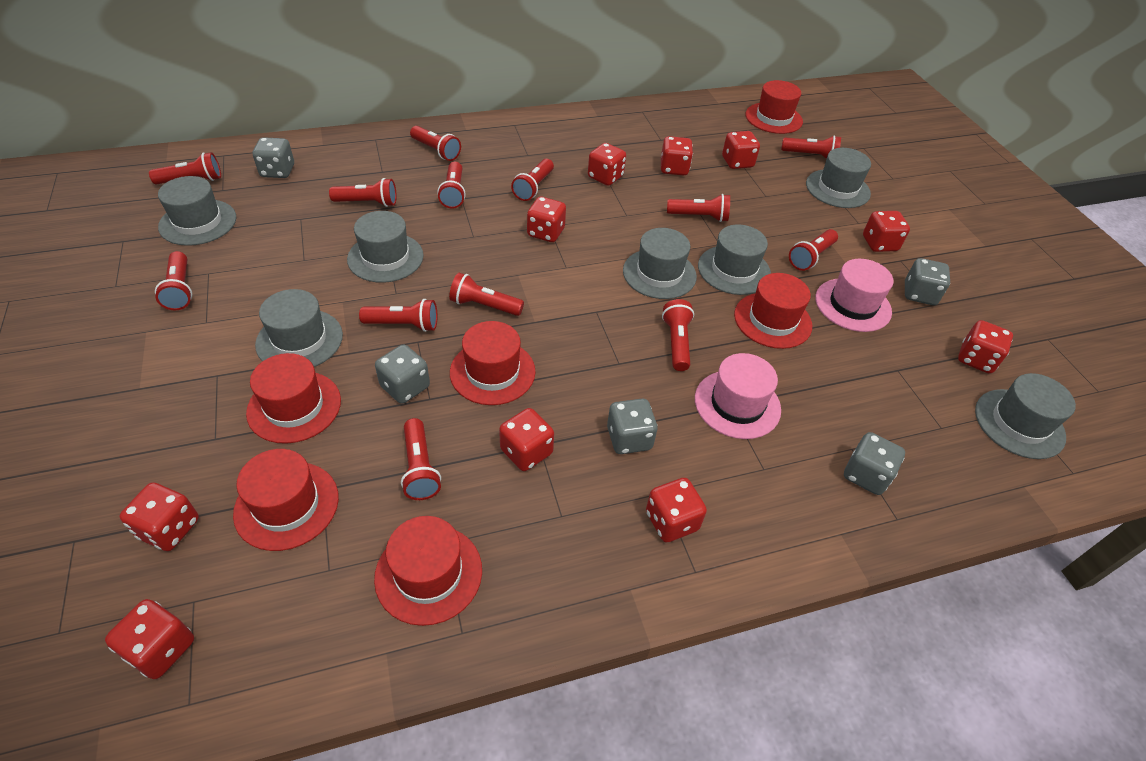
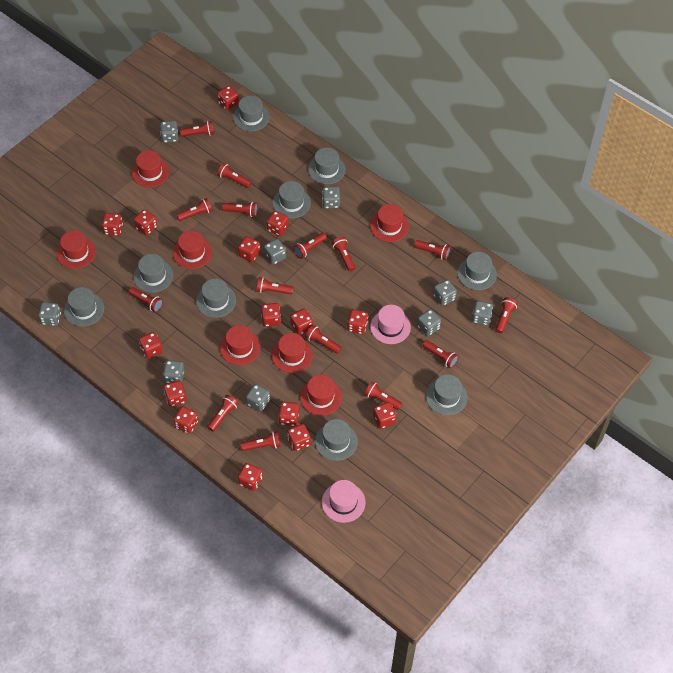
grey dice: 5 -> 9
grey hat: 7 -> 9
red dice: 10 -> 15
red flashlight: 13 -> 15
red hat: 6 -> 7

